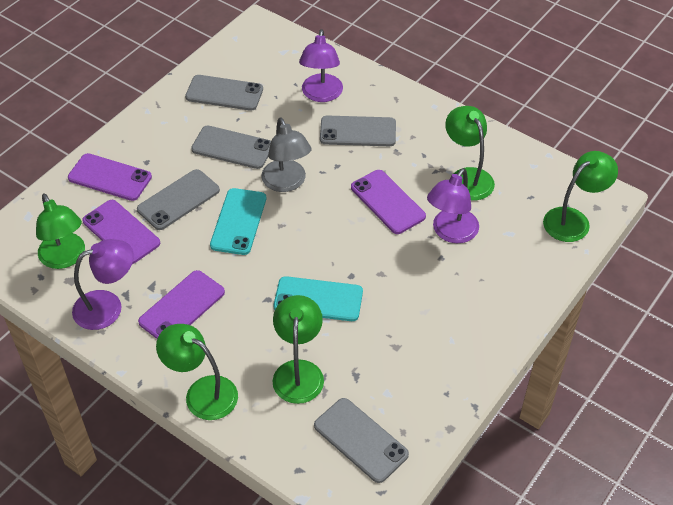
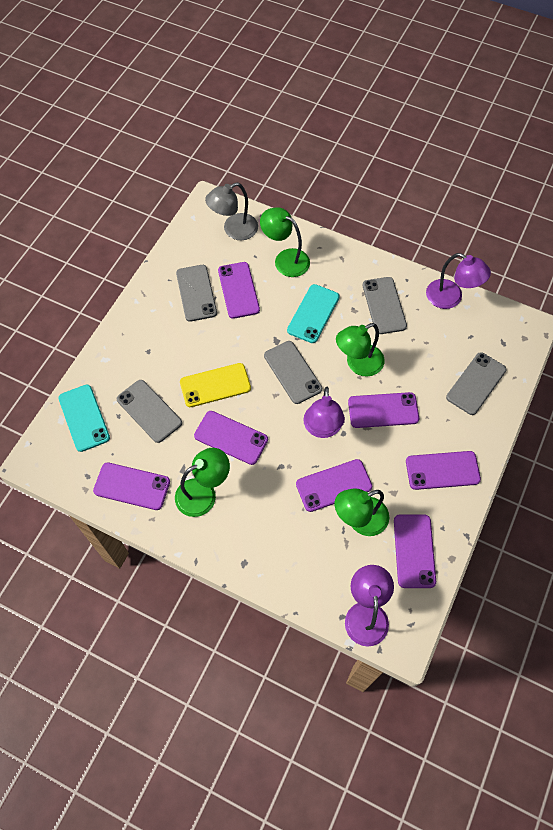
green lamp: 5 -> 4
purple phone: 4 -> 7
yellow phone: 0 -> 1

